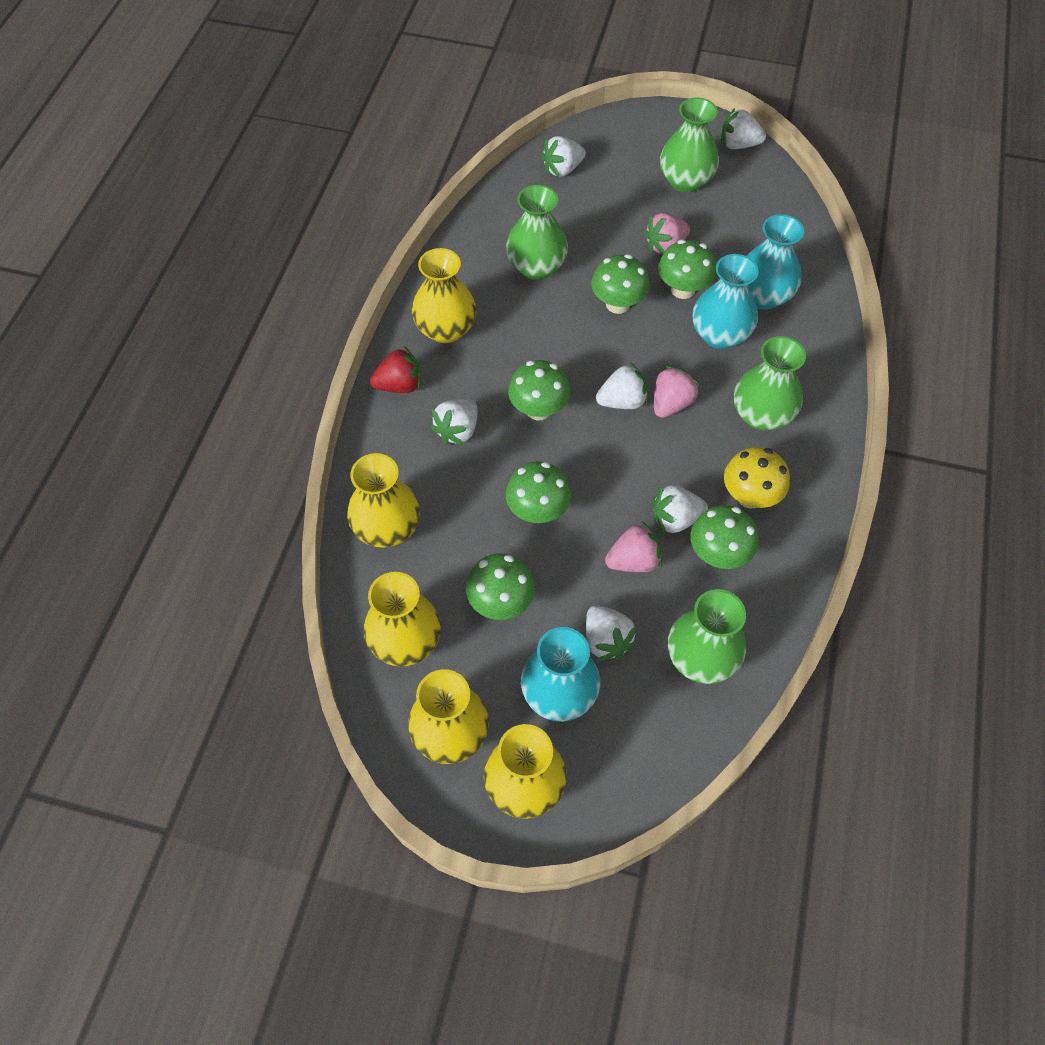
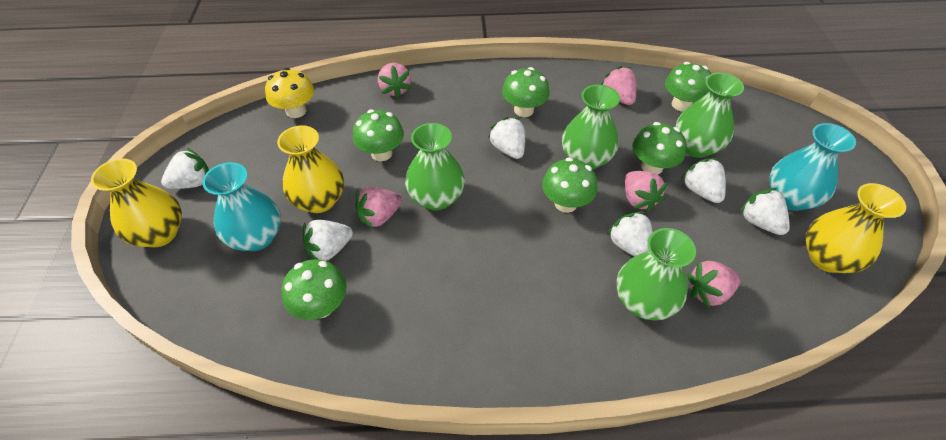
pink strawberry: 3 -> 5
red strawberry: 1 -> 0
turquoise vase: 3 -> 2
yellow vase: 5 -> 3

